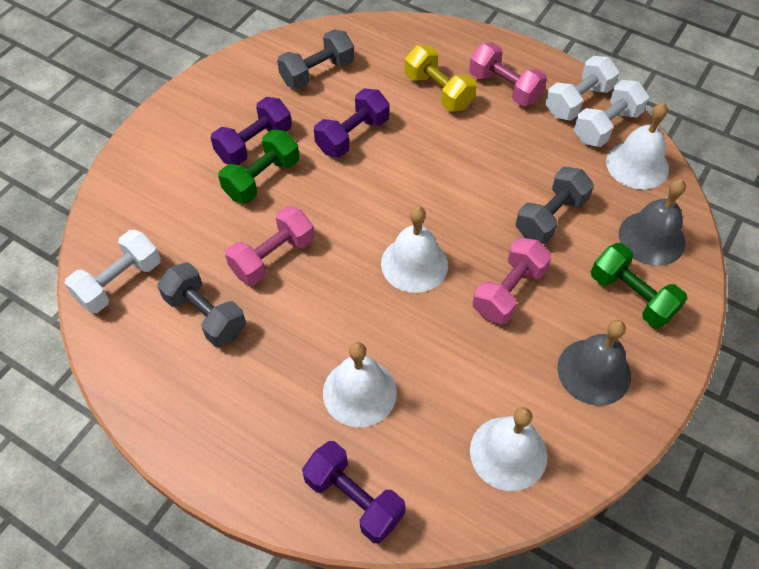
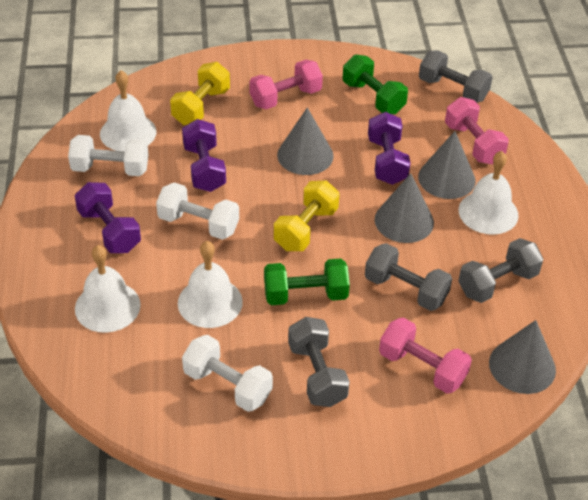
grey bell: 2 -> 0
grey cone: 0 -> 4
grey dumbbell: 3 -> 4
yellow dumbbell: 1 -> 2

